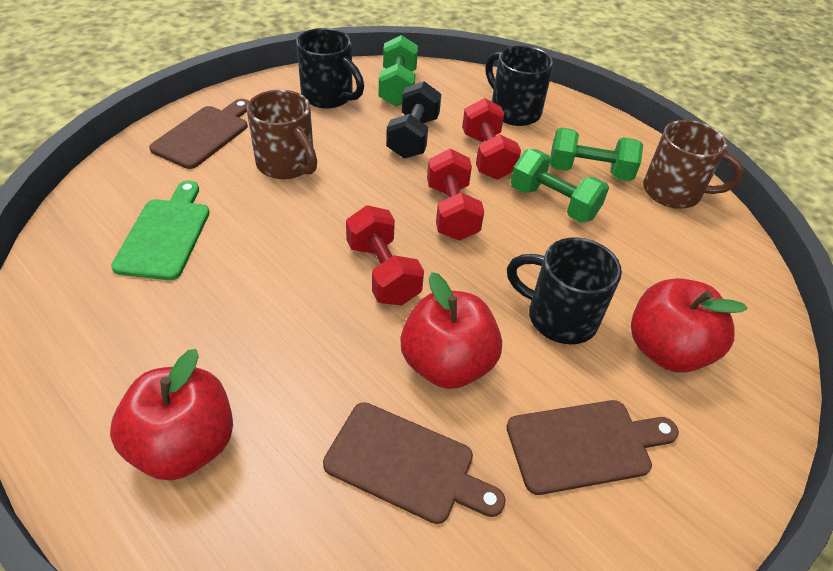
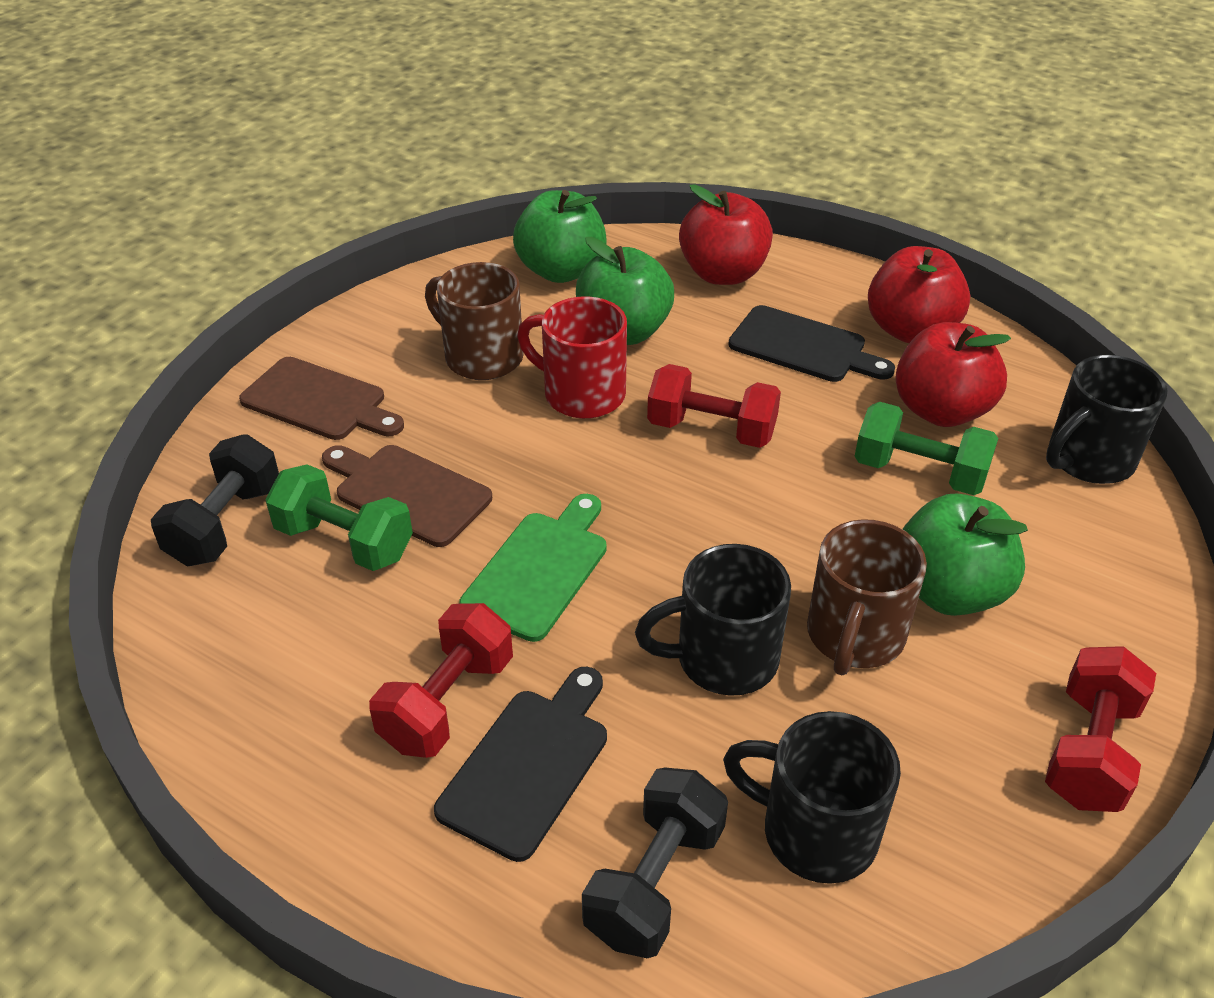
black cutting board: 0 -> 2
black dumbbell: 1 -> 2
brown cutting board: 3 -> 2
green apple: 0 -> 3
green dumbbell: 3 -> 2
red mug: 0 -> 1

